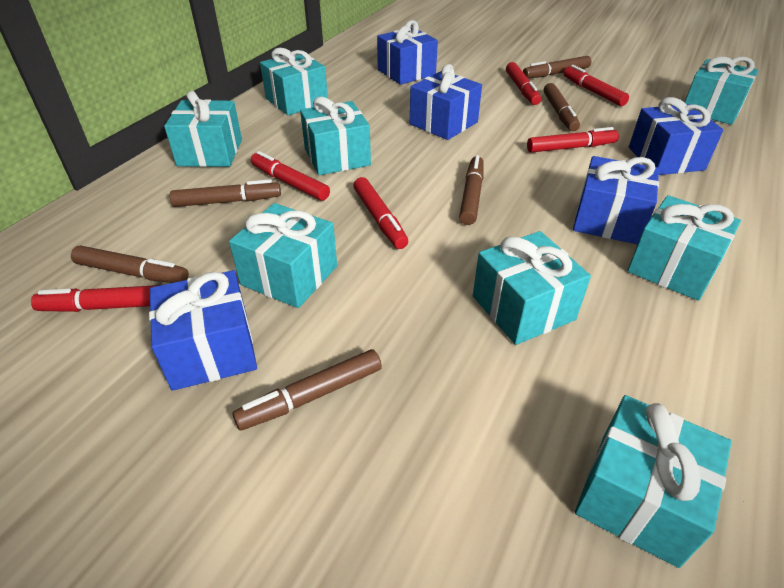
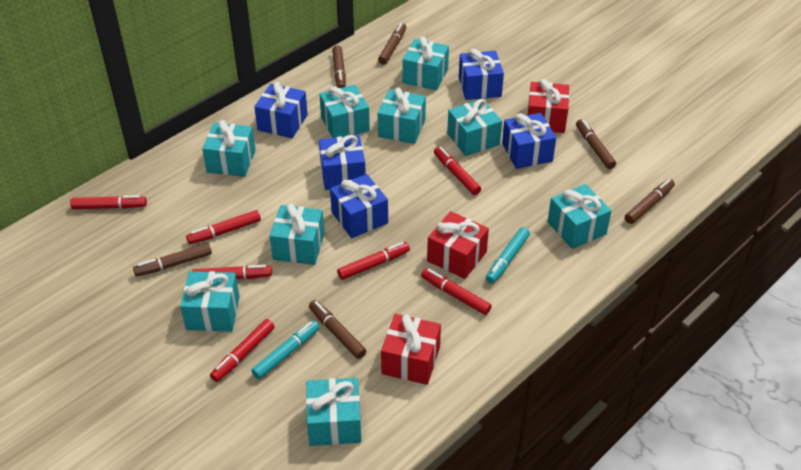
red gift: 0 -> 3
red marker: 6 -> 7
turquoise gift: 8 -> 9
turquoise marker: 0 -> 2

